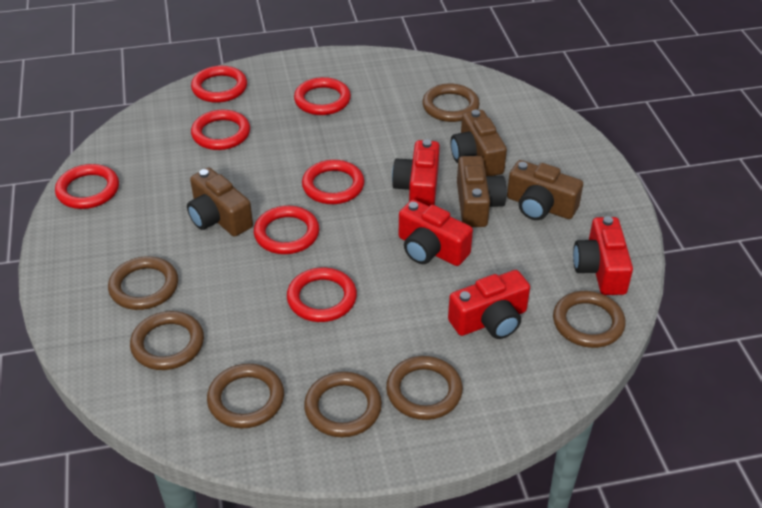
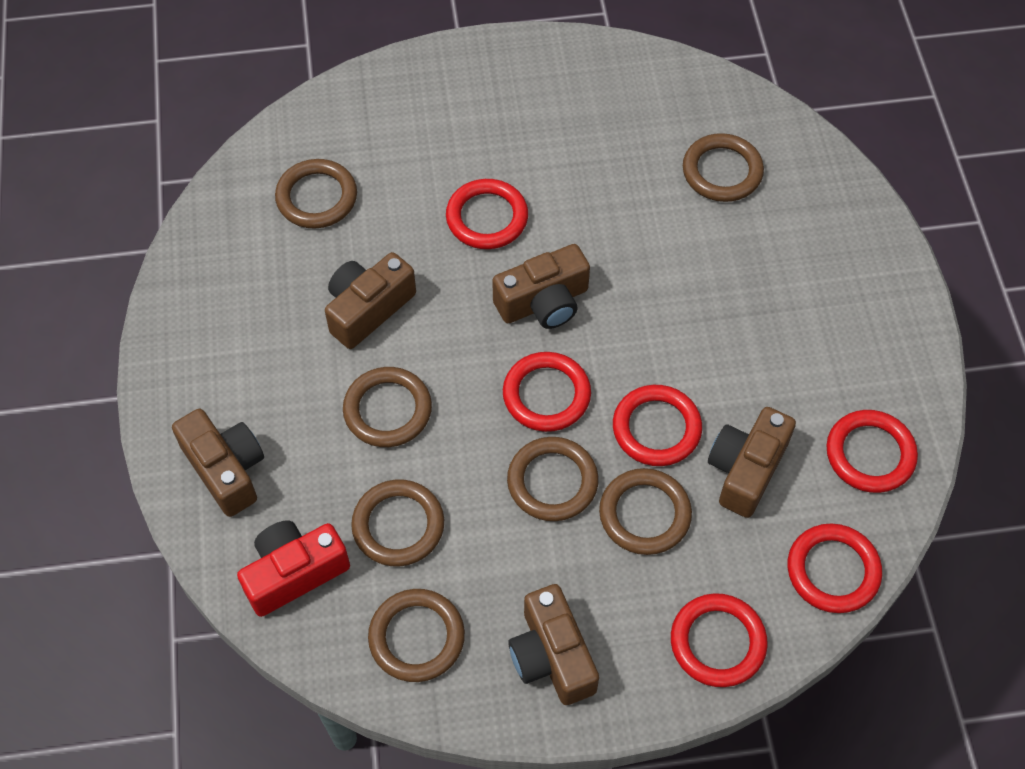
brown camera: 4 -> 5
red camera: 4 -> 1
red ring: 7 -> 6

